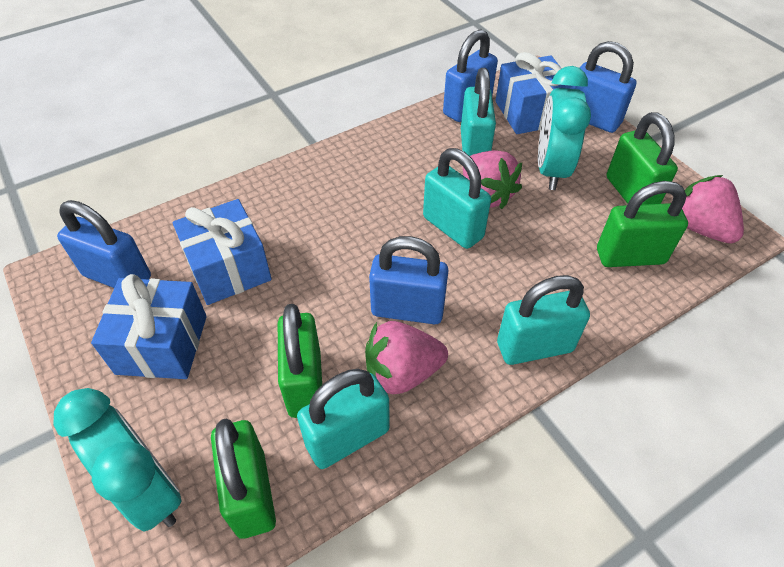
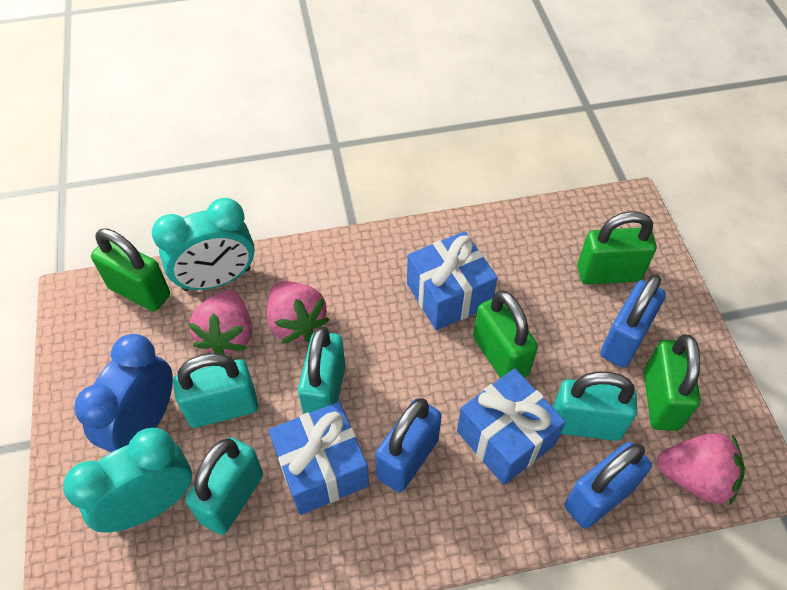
blue clock: 0 -> 1
blue padlock: 4 -> 3

